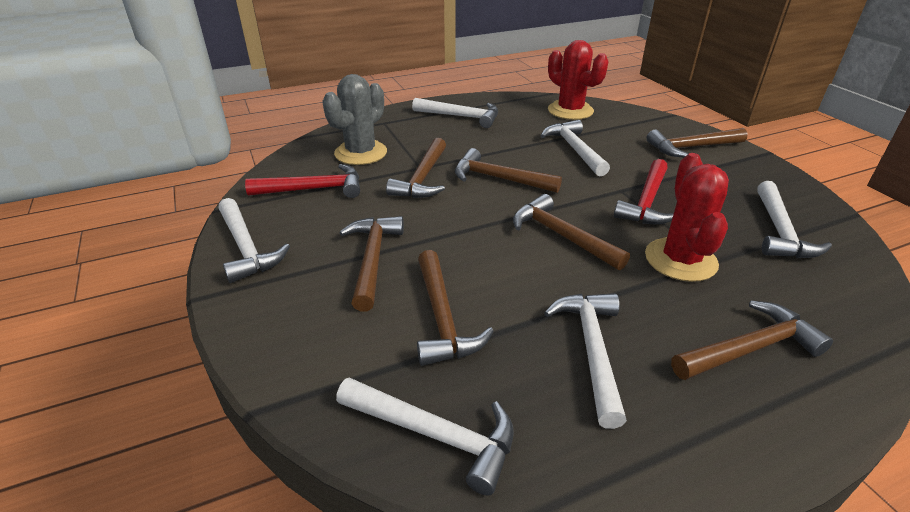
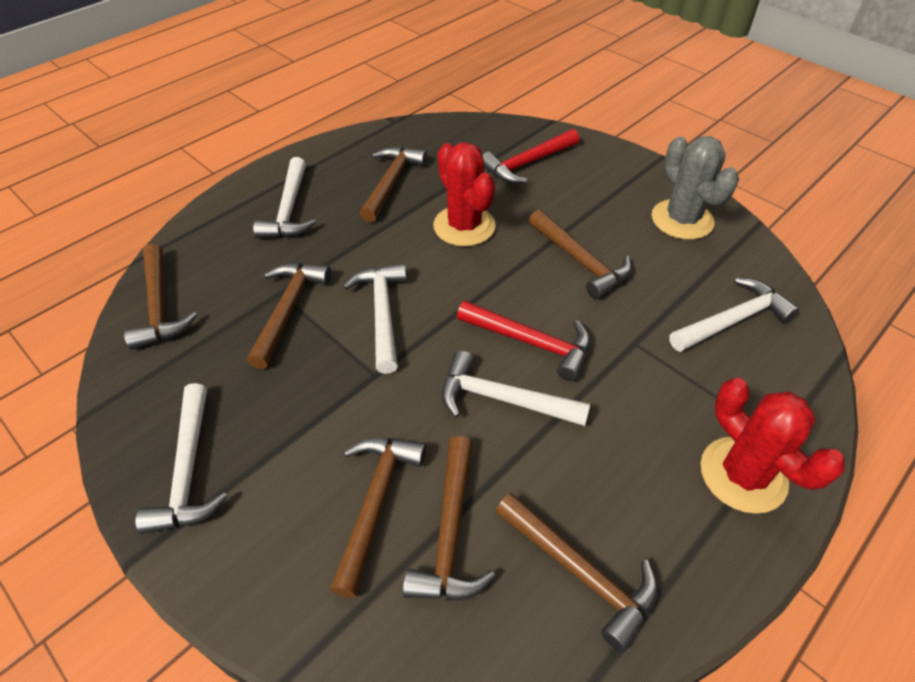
white hammer: 6 -> 5

